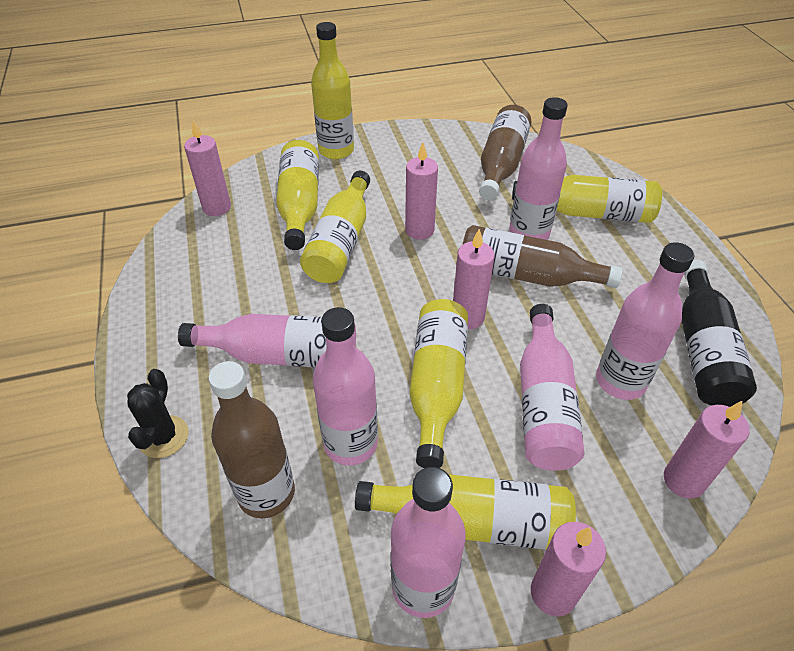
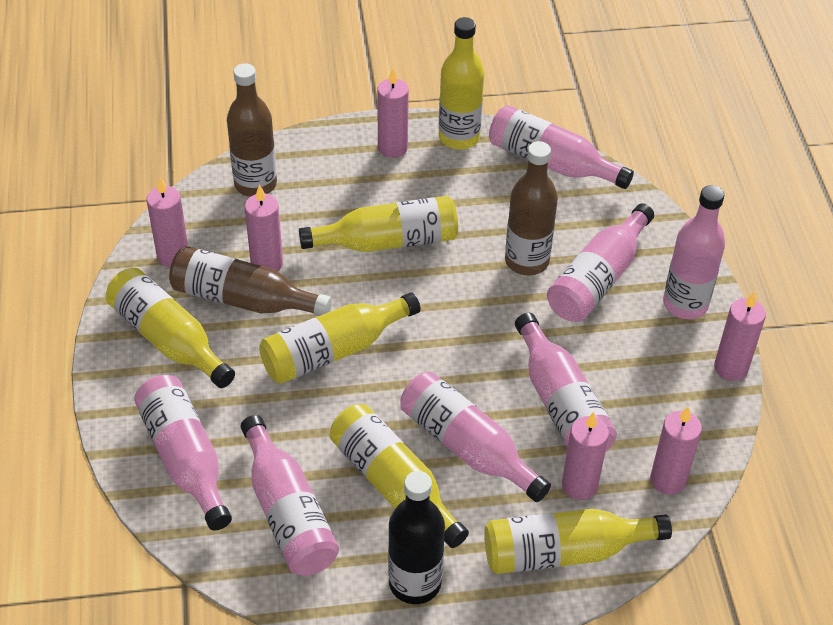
black cactus: 1 -> 0
pink bottle: 6 -> 7
pink candle: 5 -> 6

